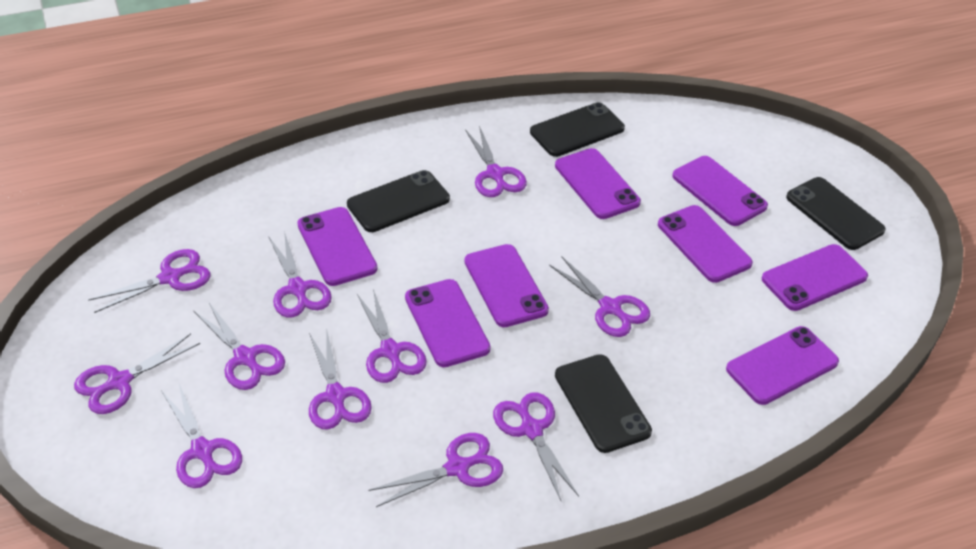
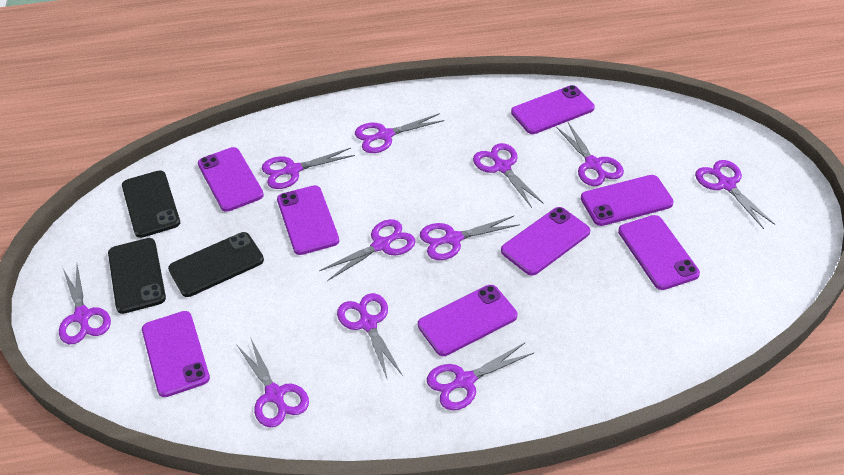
black phone: 4 -> 3

